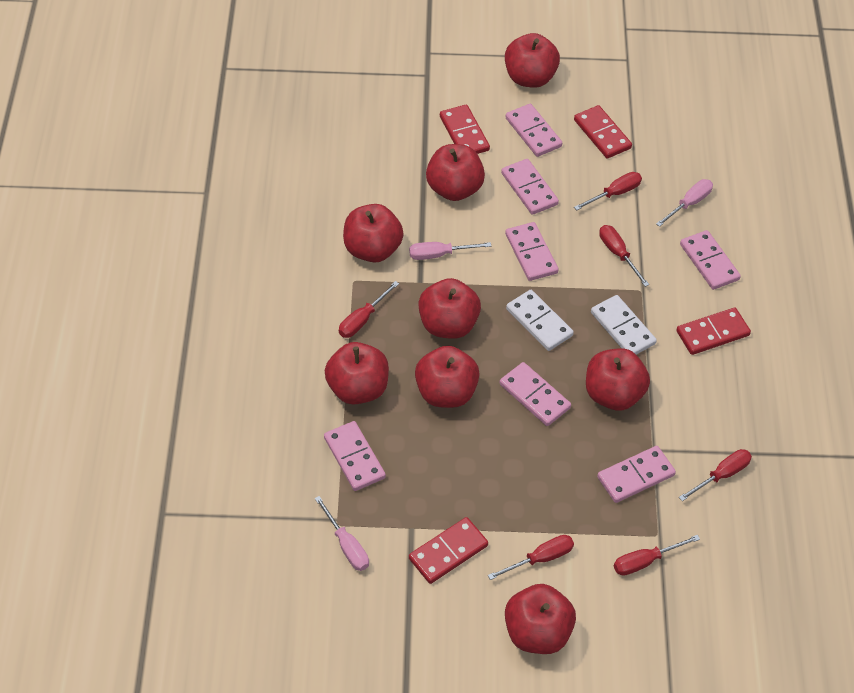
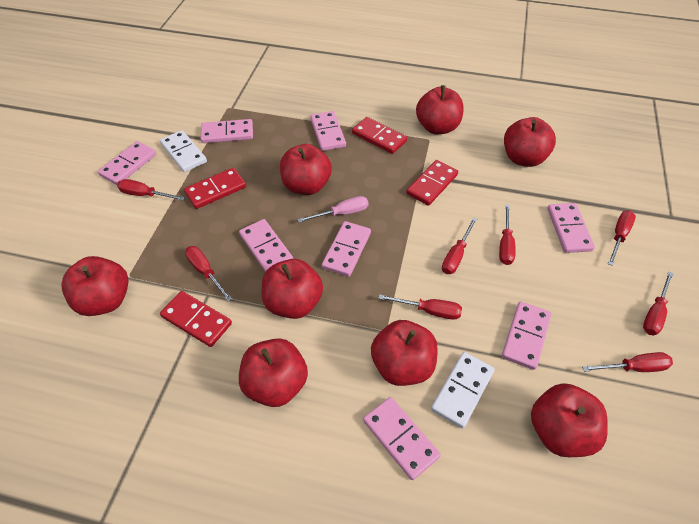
pink domino: 7 -> 8
pink screwdriver: 3 -> 1
red screwdriver: 6 -> 8

